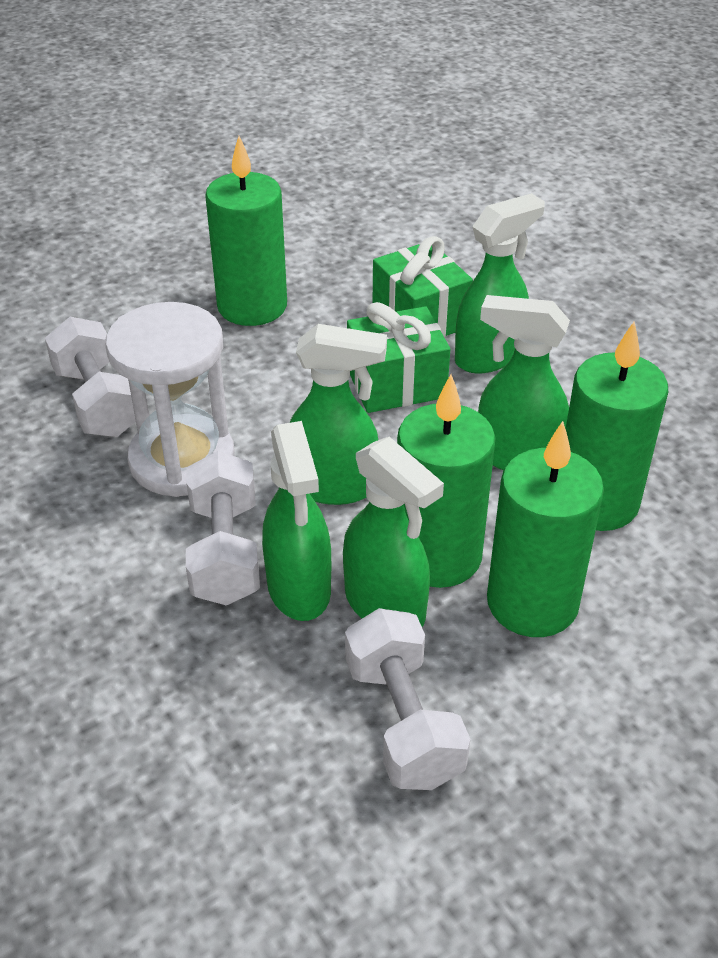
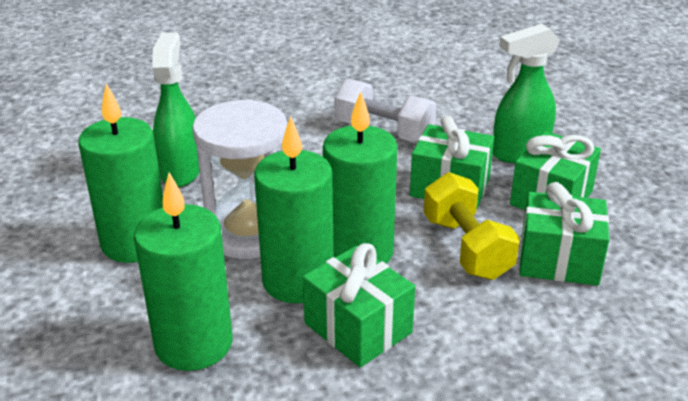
green gift: 2 -> 4
green spray bottle: 5 -> 2
white dumbbell: 3 -> 1
yellow dumbbell: 0 -> 1

